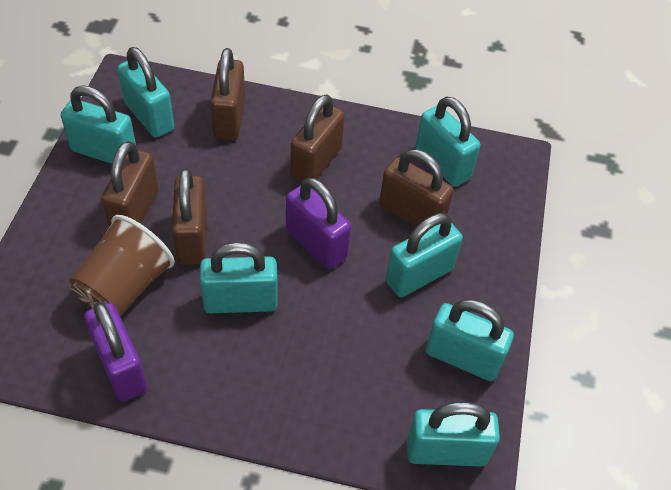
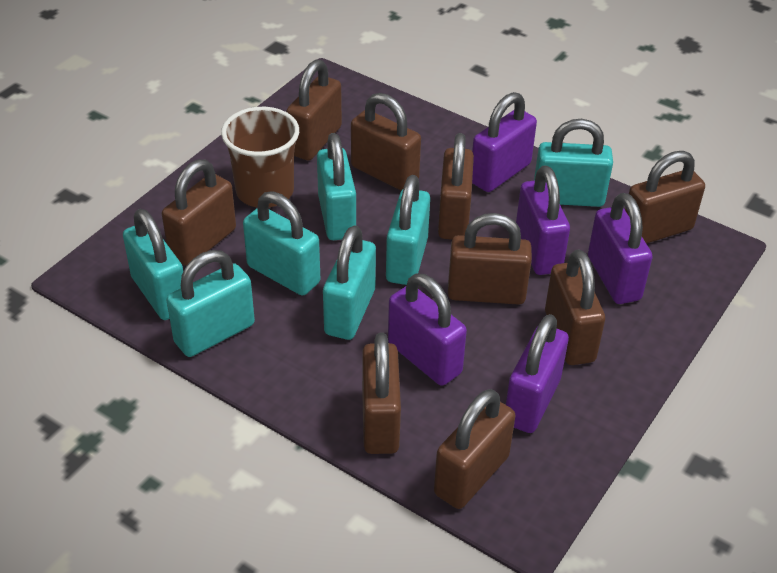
brown padlock: 5 -> 9
purple padlock: 2 -> 5

